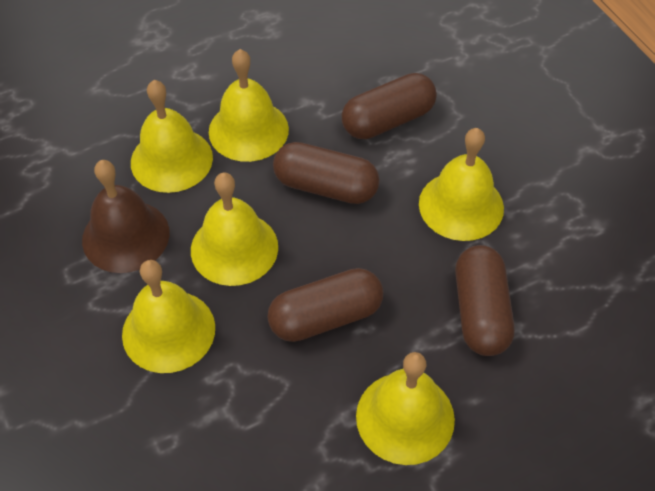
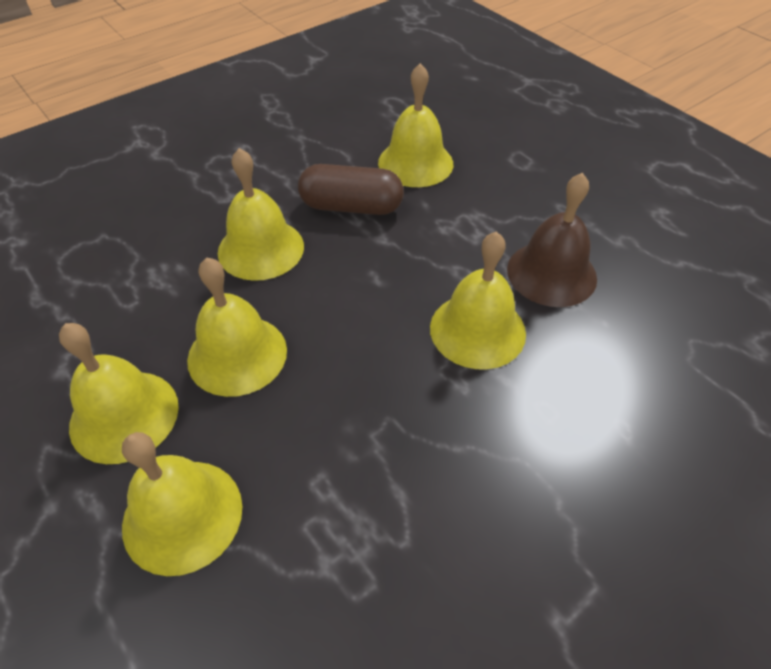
brown capsule: 4 -> 1

